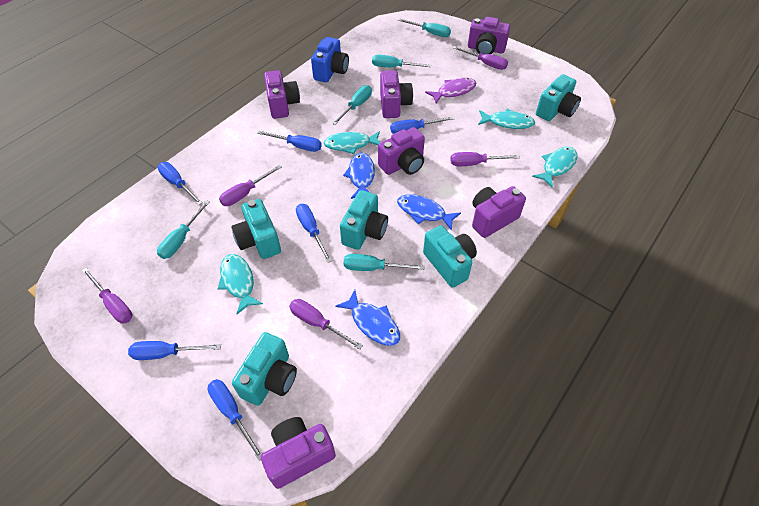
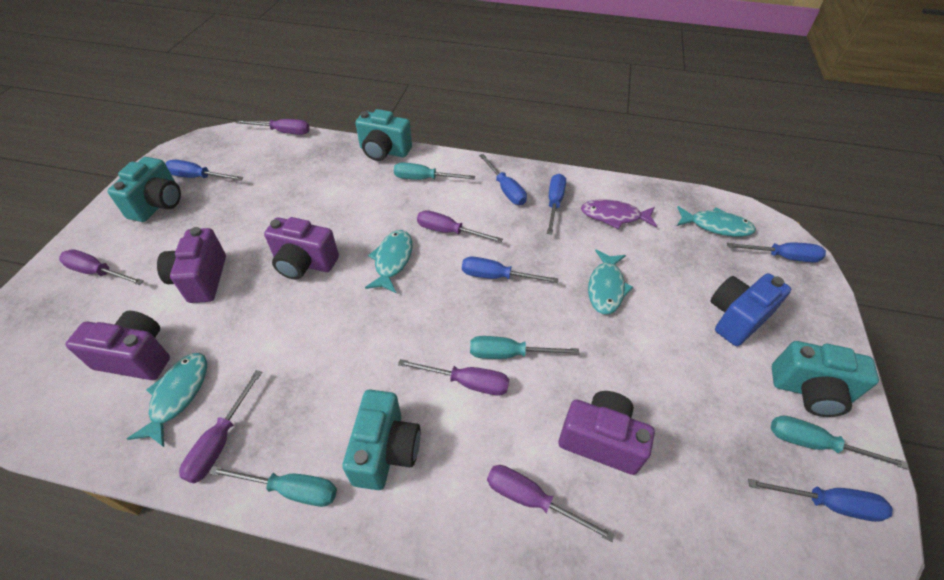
blue fish: 3 -> 0
purple camera: 6 -> 4
purple screwdriver: 5 -> 6
turquoise camera: 5 -> 4
turquoise screwdriver: 5 -> 4

